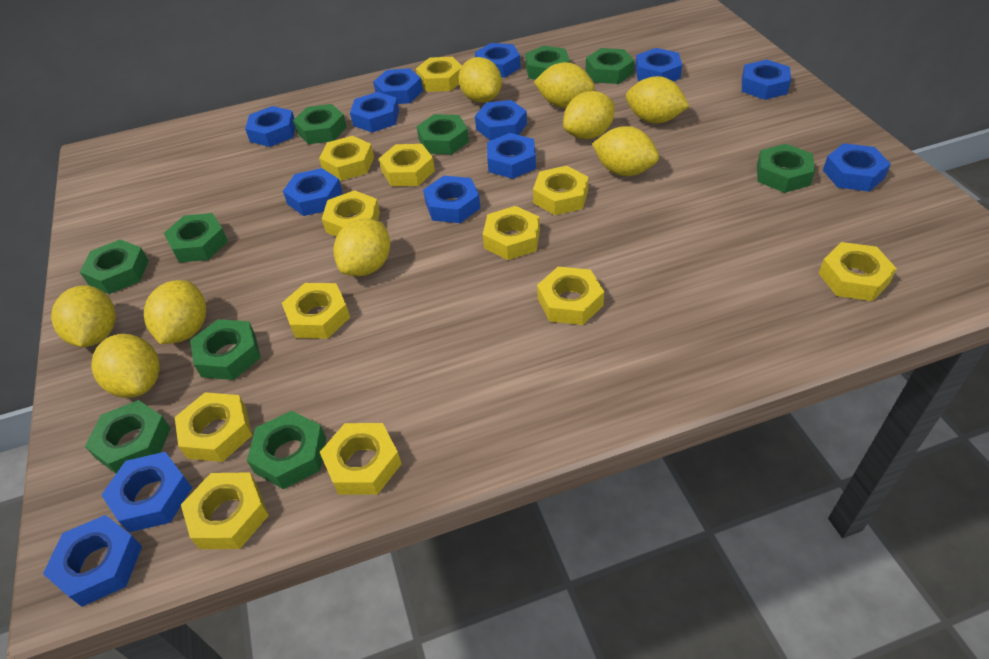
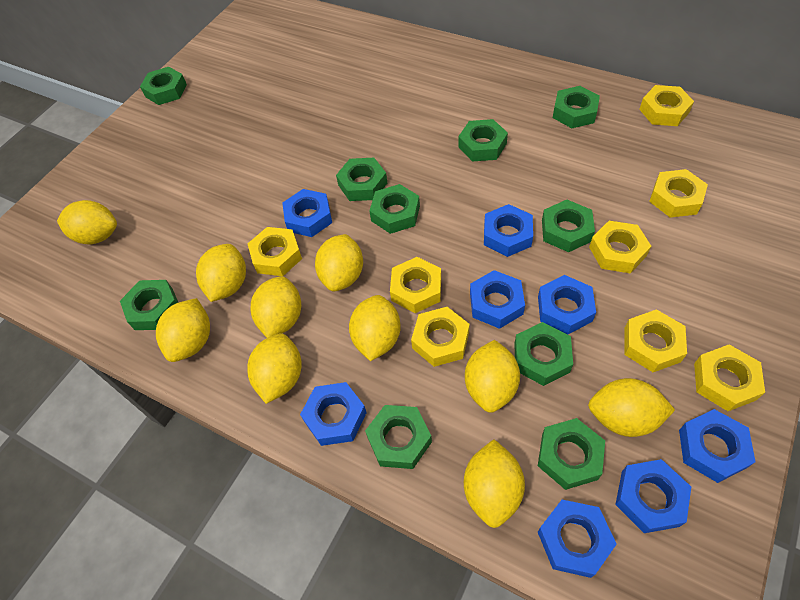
blue nut: 13 -> 8
yellow lemon: 9 -> 10
yellow nut: 12 -> 8

